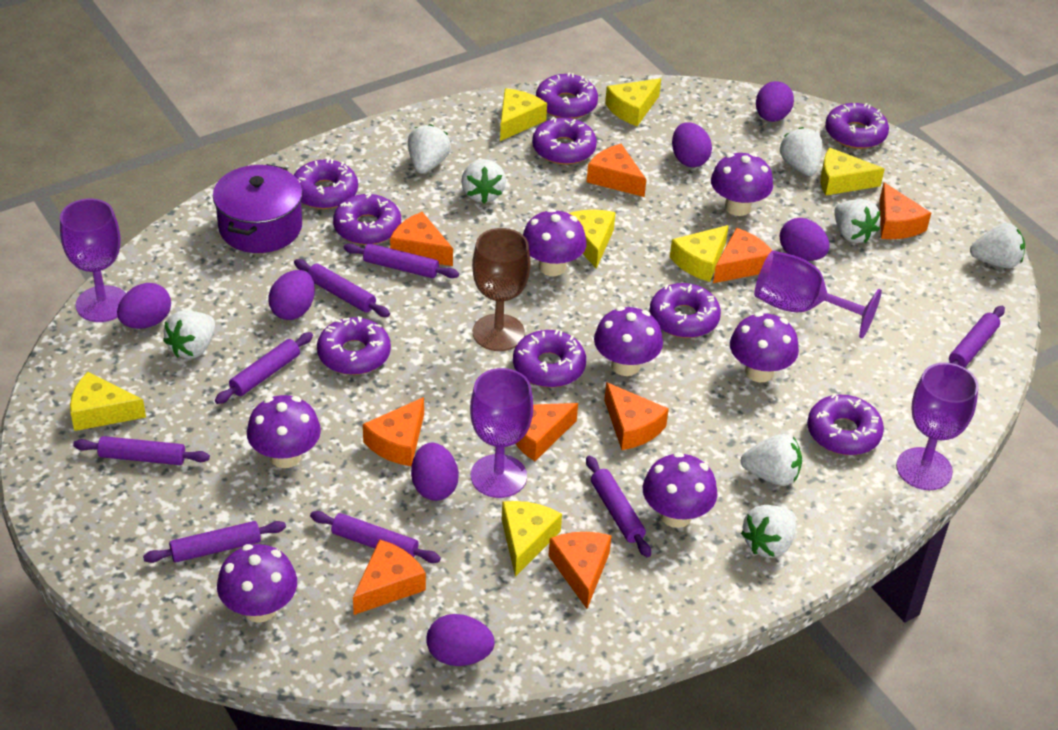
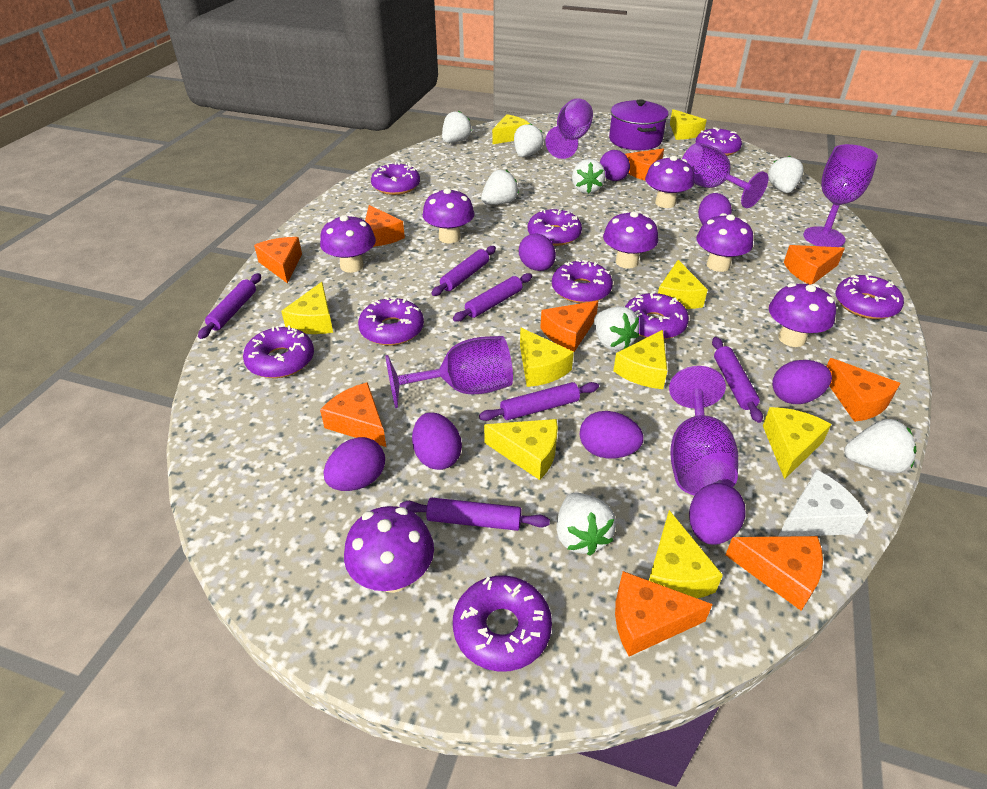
brown goblet: 1 -> 0
purple egg: 7 -> 8
purple goblet: 4 -> 5
purple rolling pin: 8 -> 6
white cheese: 0 -> 1
yellow cheese: 7 -> 9

